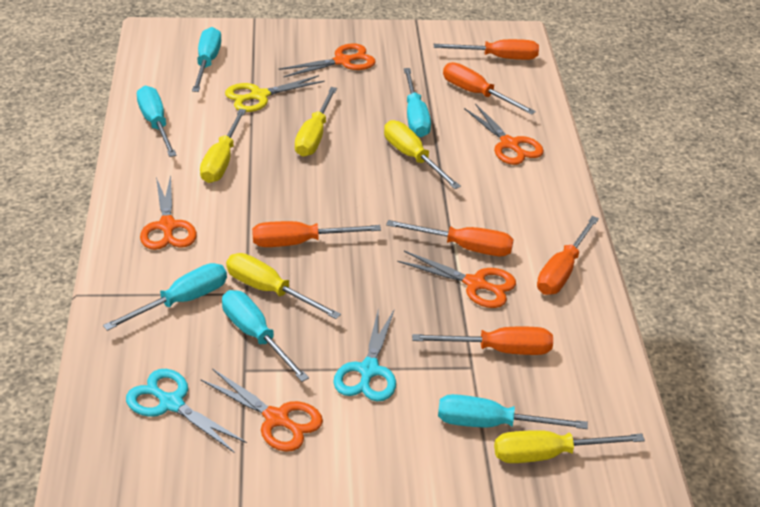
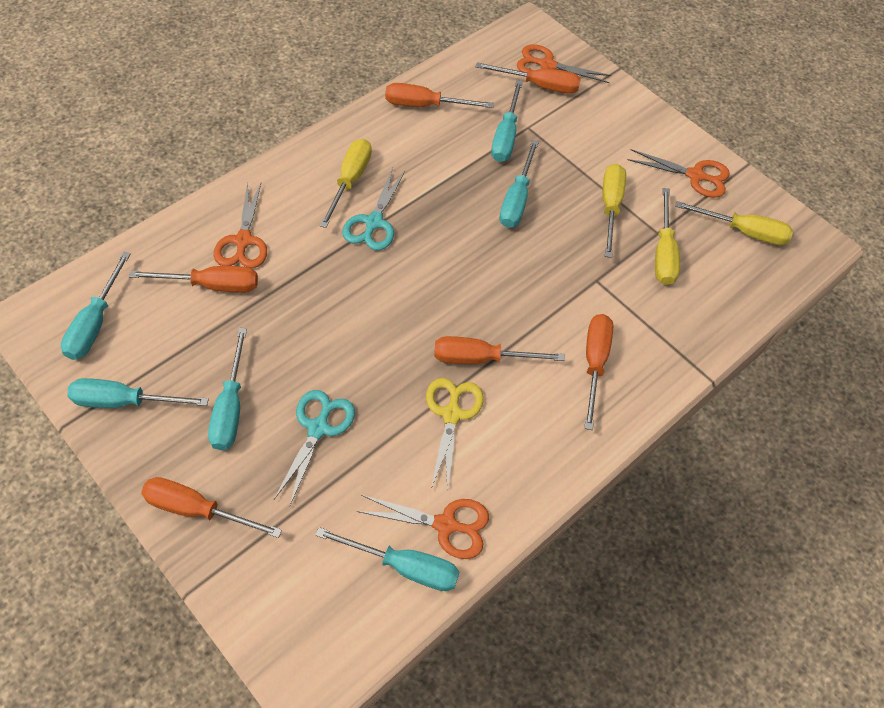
orange scissors: 5 -> 4
yellow screwdriver: 5 -> 4

